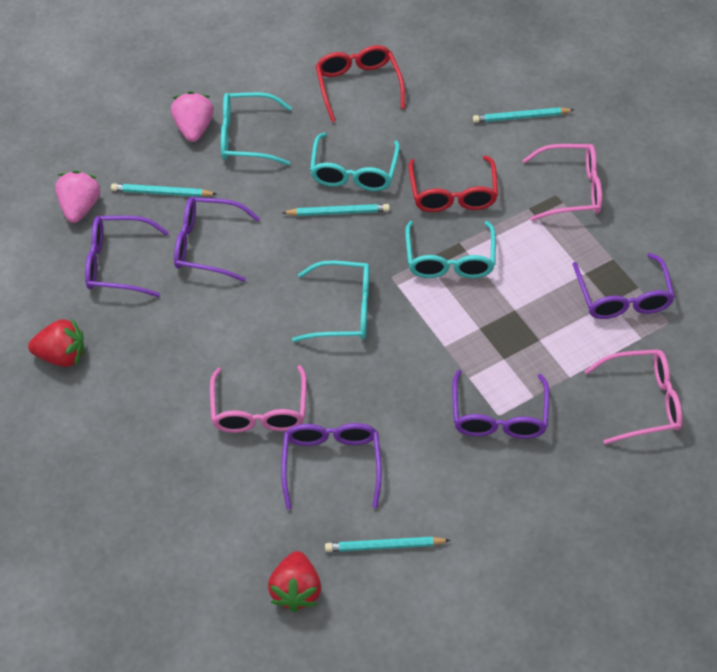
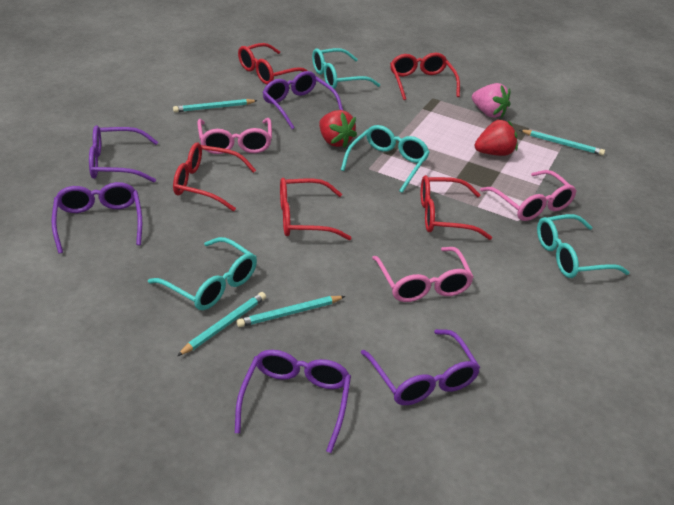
pink strawberry: 2 -> 1
red glasses: 2 -> 5

